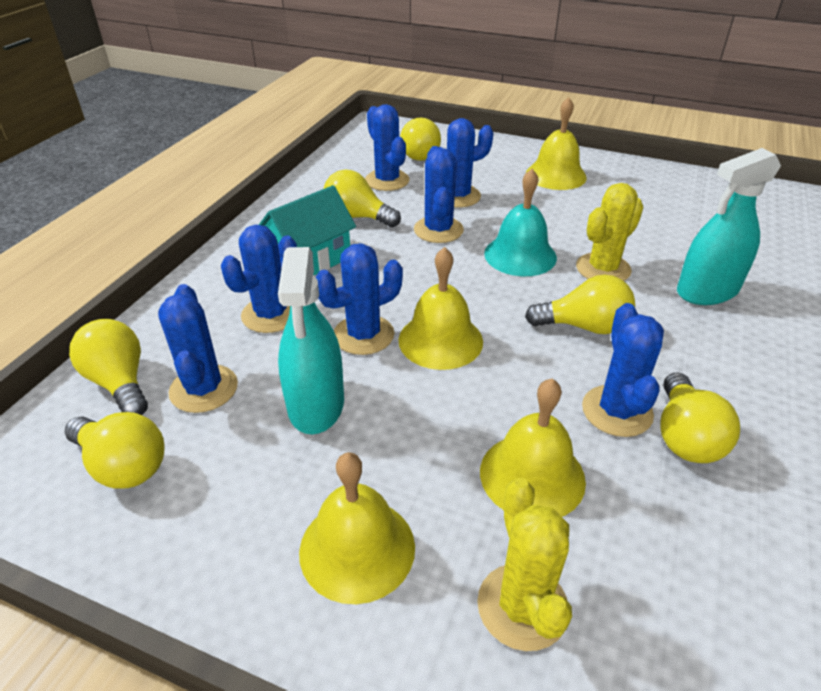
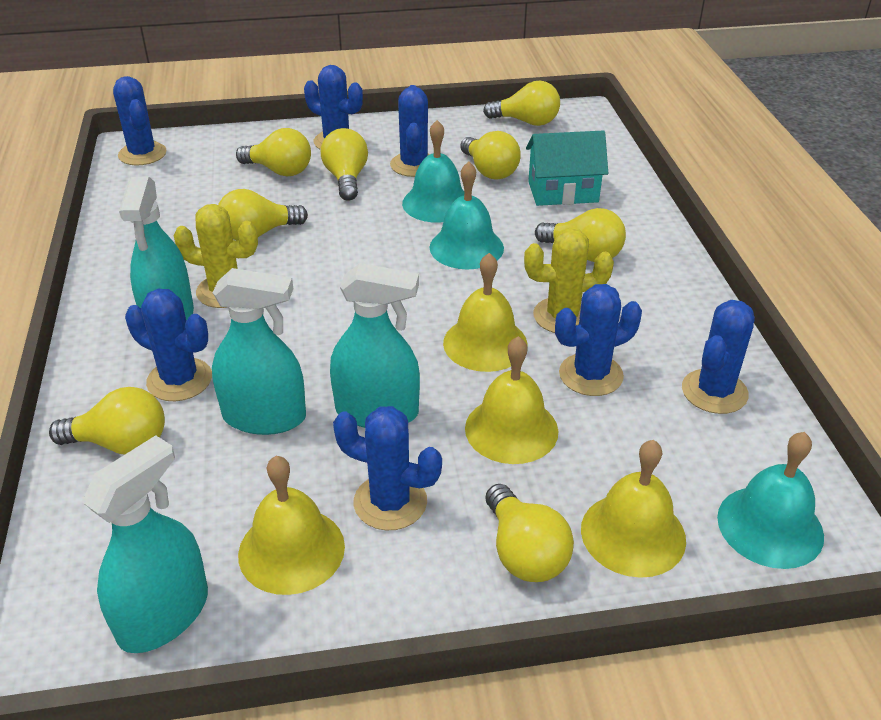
turquoise bell: 1 -> 3
turquoise spray bottle: 2 -> 4
yellow light bulb: 6 -> 8

